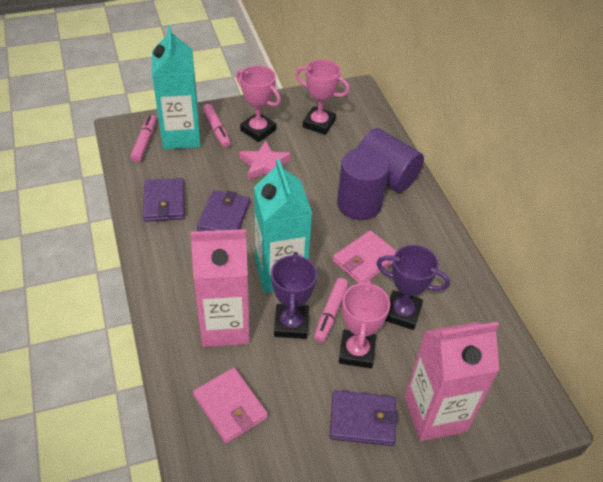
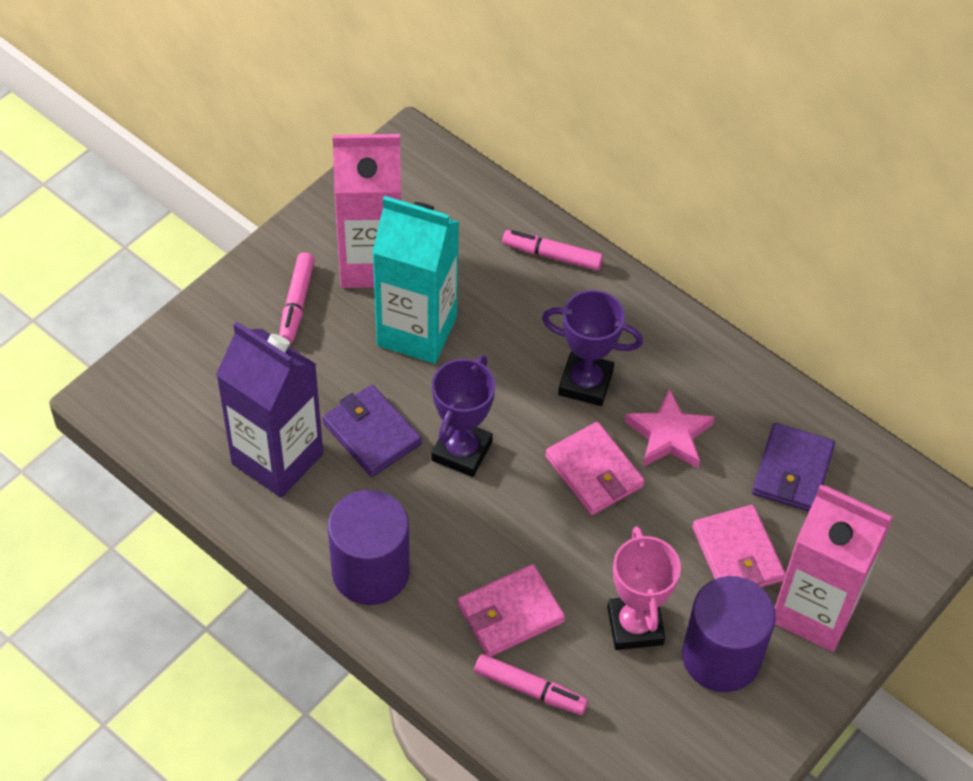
pink trophy: 3 -> 1
pink wallet: 2 -> 3
purple carton: 0 -> 1
purple wallet: 3 -> 2
turquoise carton: 2 -> 1

